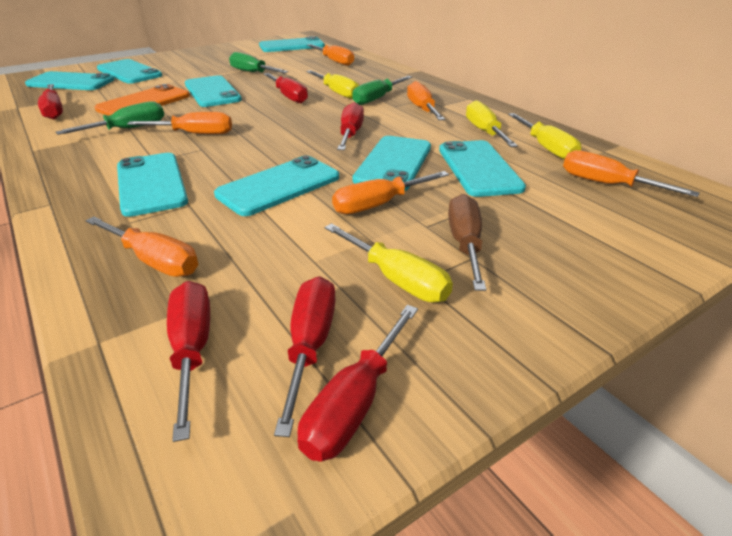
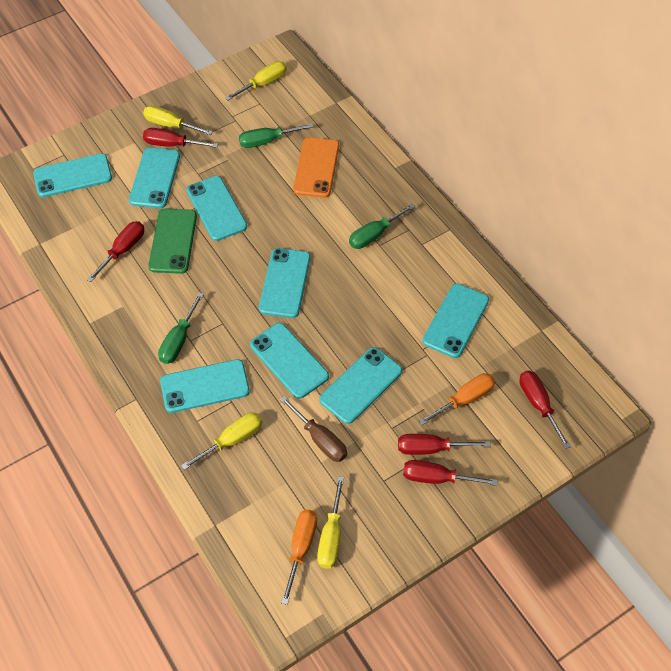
green phone: 0 -> 1
orange screwdriver: 6 -> 2
red screwdriver: 6 -> 5

